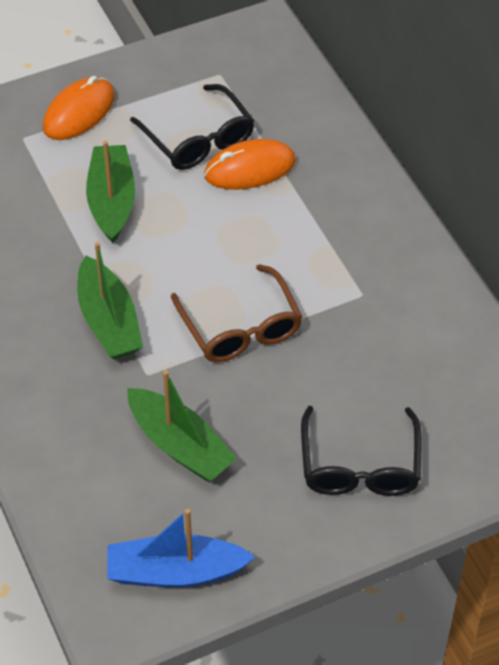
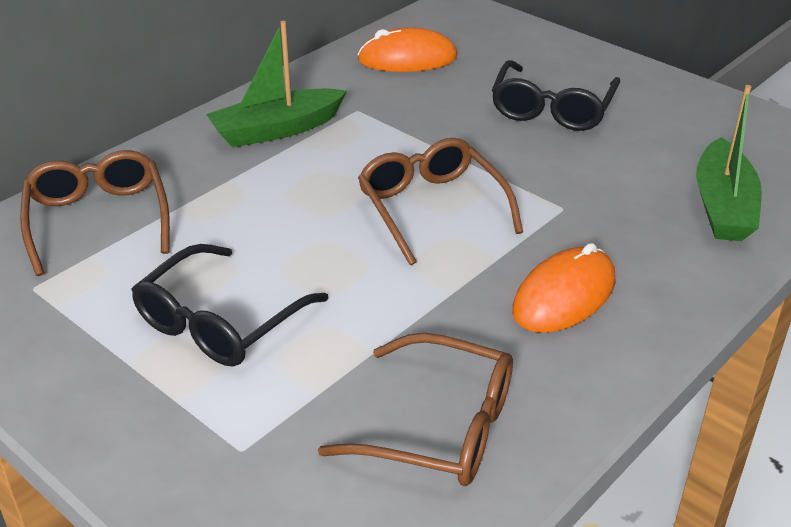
blue boat: 1 -> 0
brown glasses: 1 -> 3
green boat: 3 -> 2

